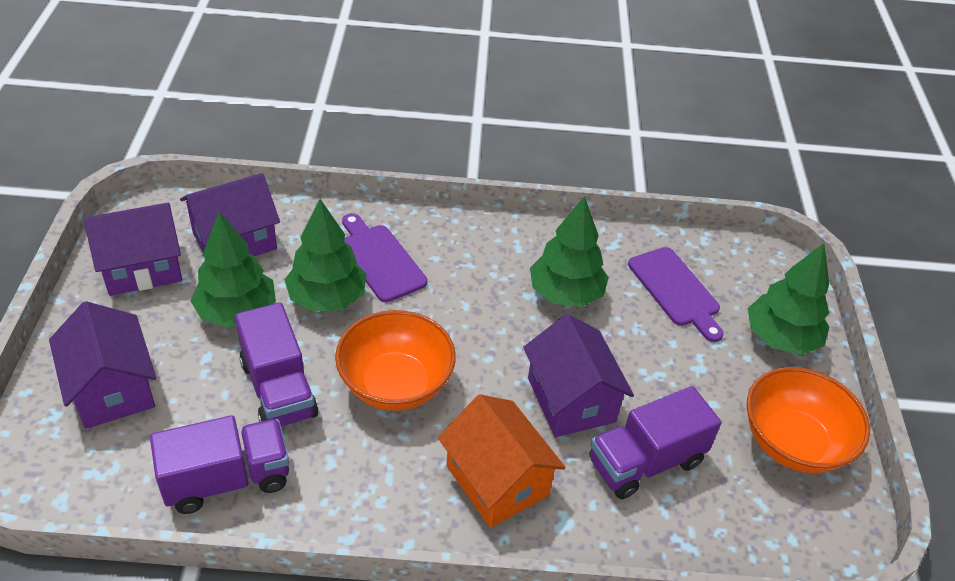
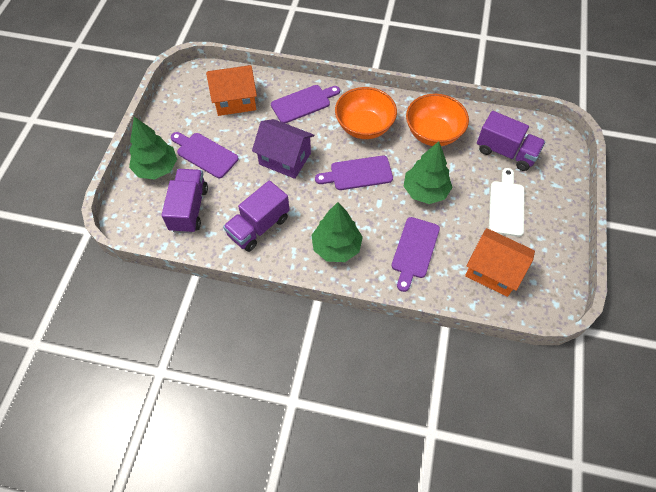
green tree: 4 -> 3
orange house: 1 -> 2
purple cutting board: 2 -> 4
purple house: 4 -> 1
white cutting board: 0 -> 1

